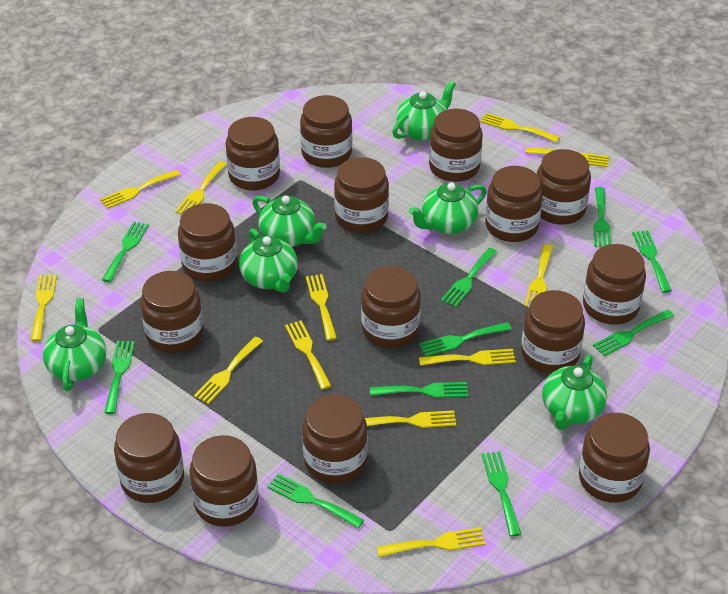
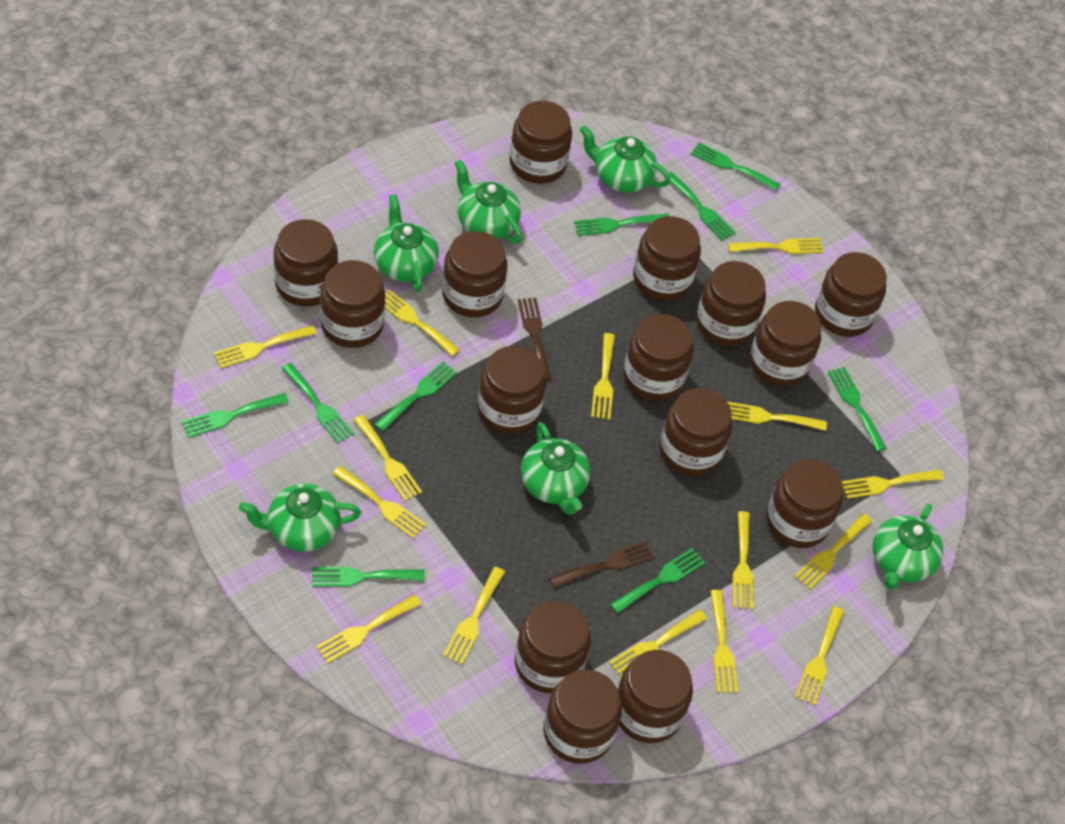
brown fork: 0 -> 2
green fork: 10 -> 9
yellow fork: 12 -> 15

